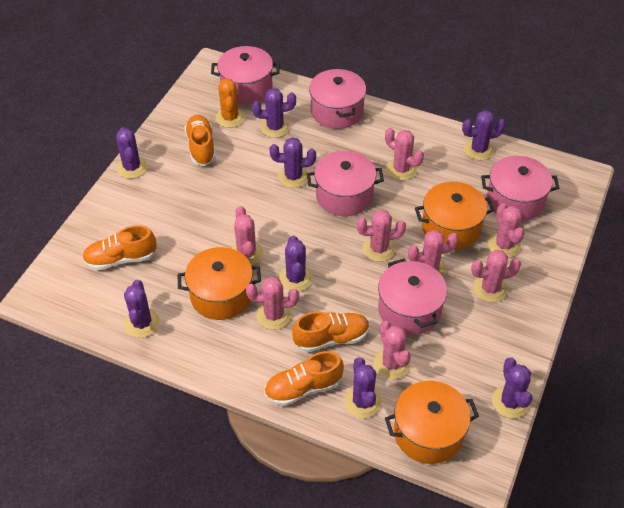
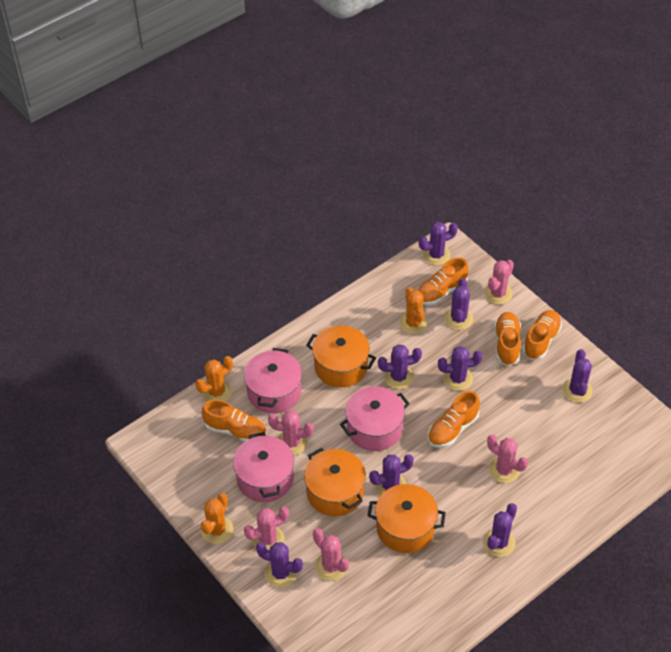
orange cactus: 1 -> 3
orange shoe: 4 -> 5
pink cactus: 8 -> 5
pink pot: 5 -> 3

